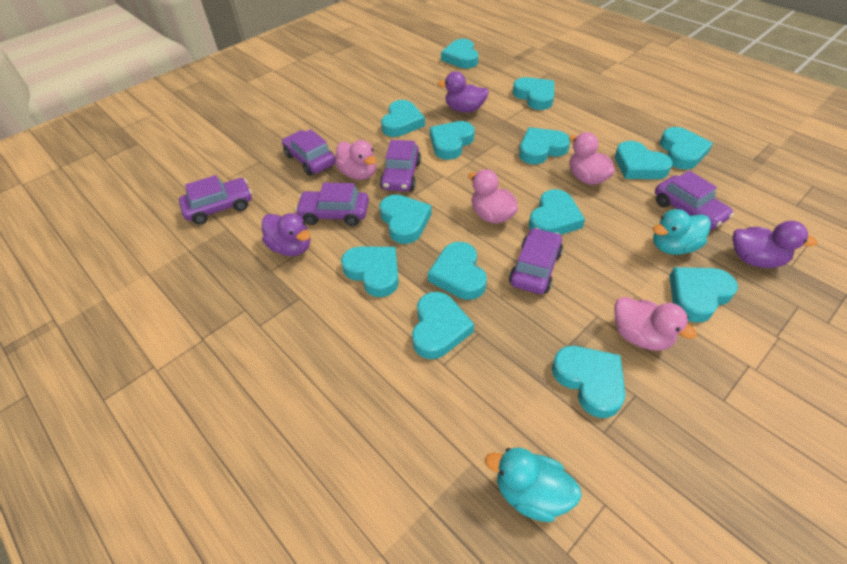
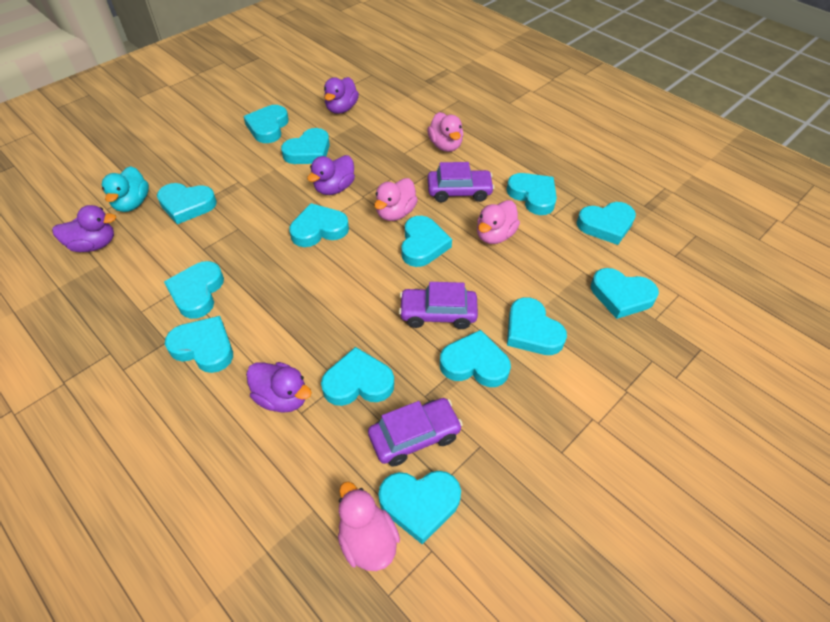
purple car: 6 -> 3
purple duck: 3 -> 4
turquoise duck: 2 -> 1

